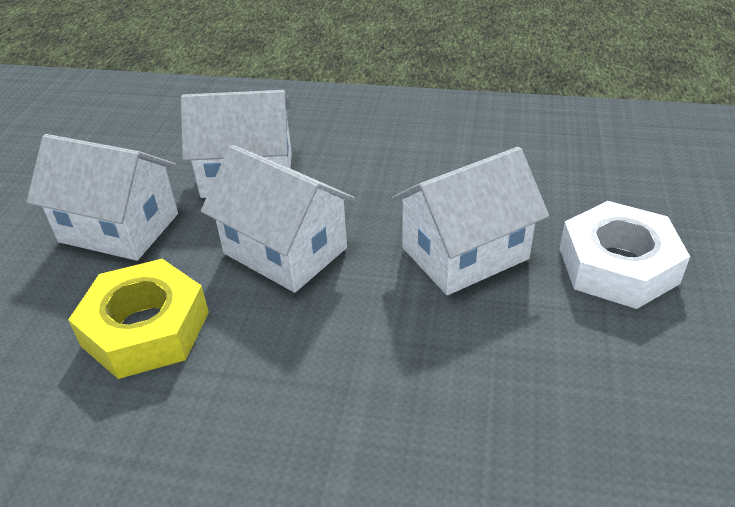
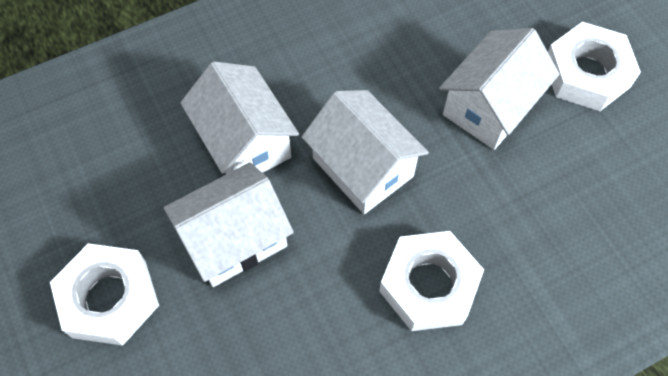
white nut: 1 -> 3
yellow nut: 1 -> 0

